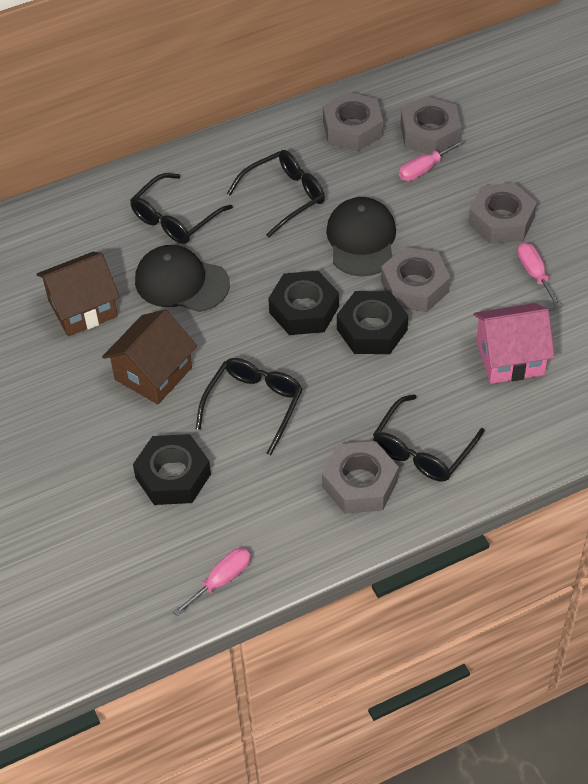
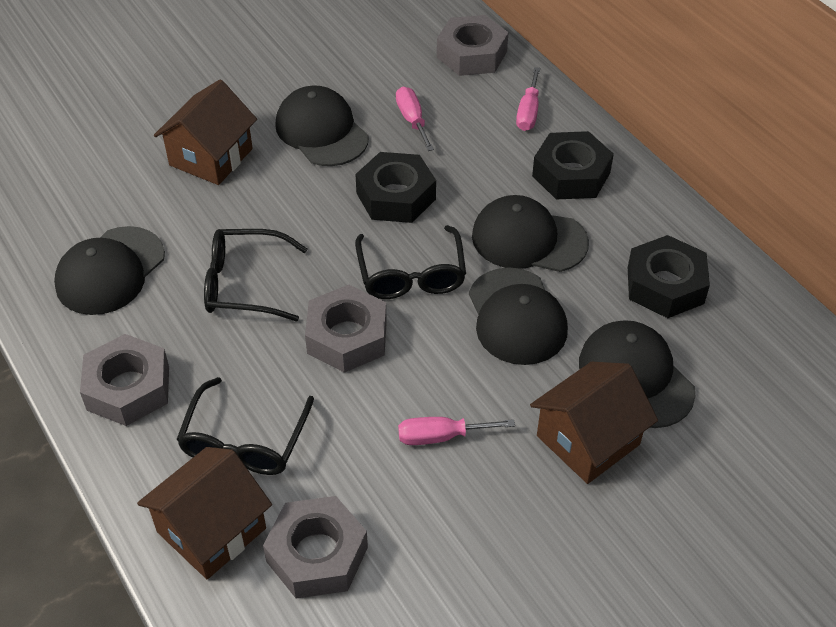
black cap: 2 -> 5
black glasses: 4 -> 3
brown house: 2 -> 3
grey nut: 5 -> 4
pink house: 1 -> 0

